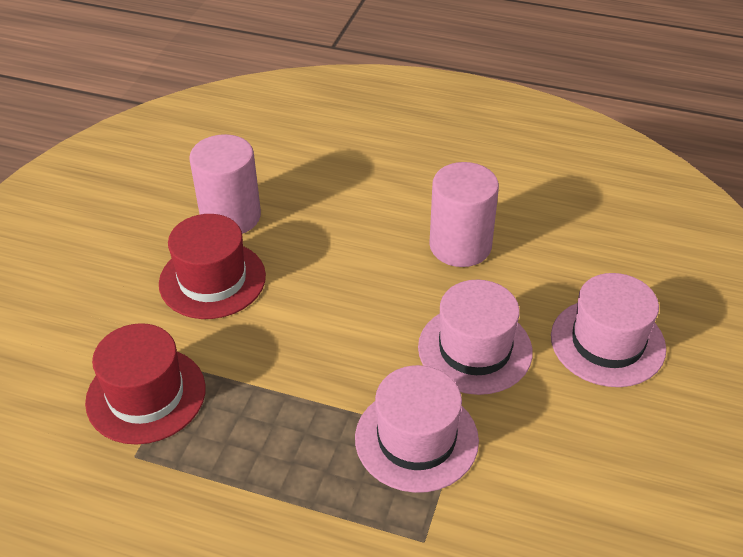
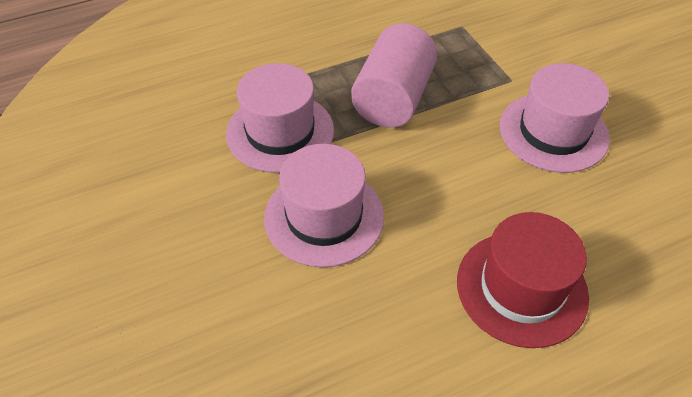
pink cylinder: 2 -> 1
red hat: 2 -> 1

